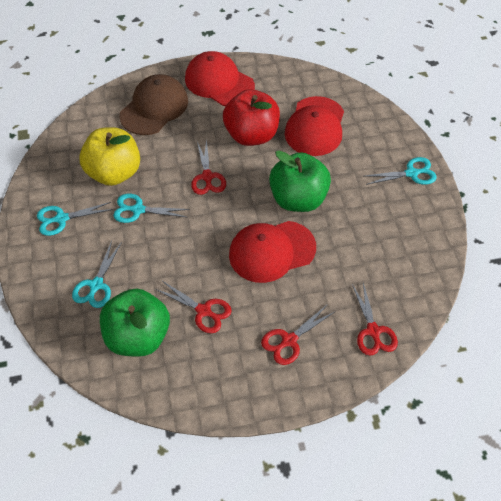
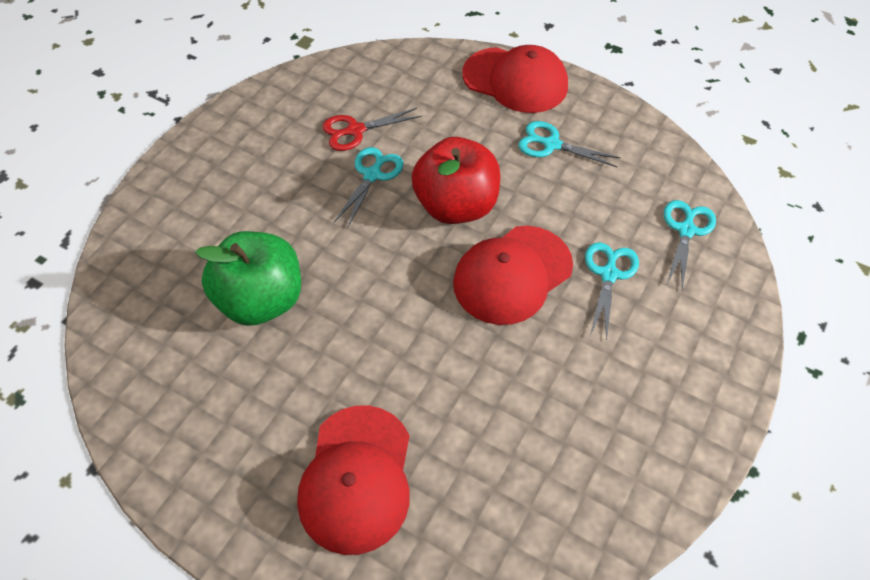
brown cap: 1 -> 0
green apple: 2 -> 1
red scissors: 4 -> 1
yellow apple: 1 -> 0

